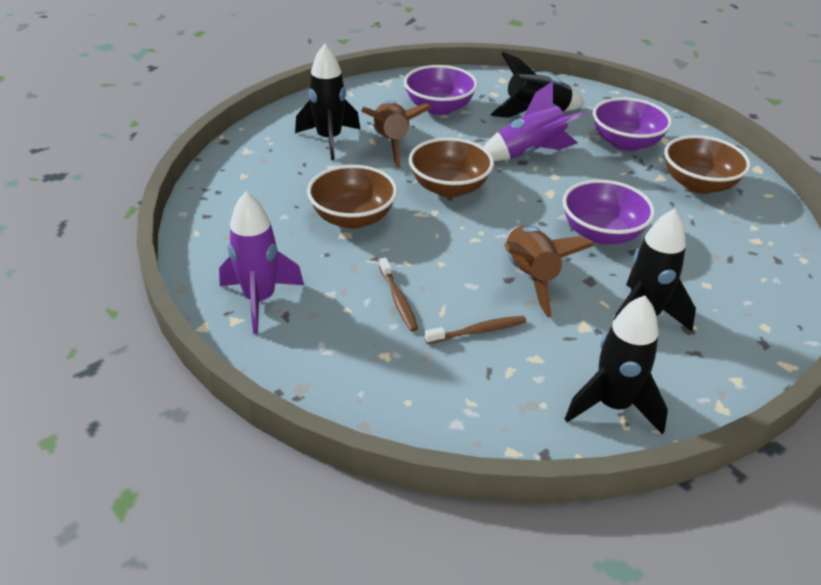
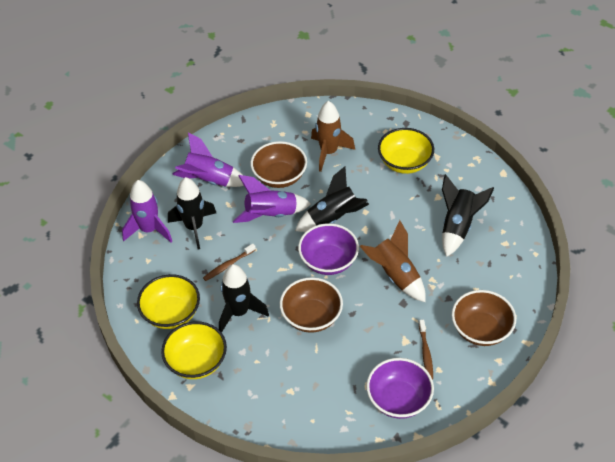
purple bowl: 3 -> 2
purple rocket: 2 -> 3
yellow bowl: 0 -> 3

